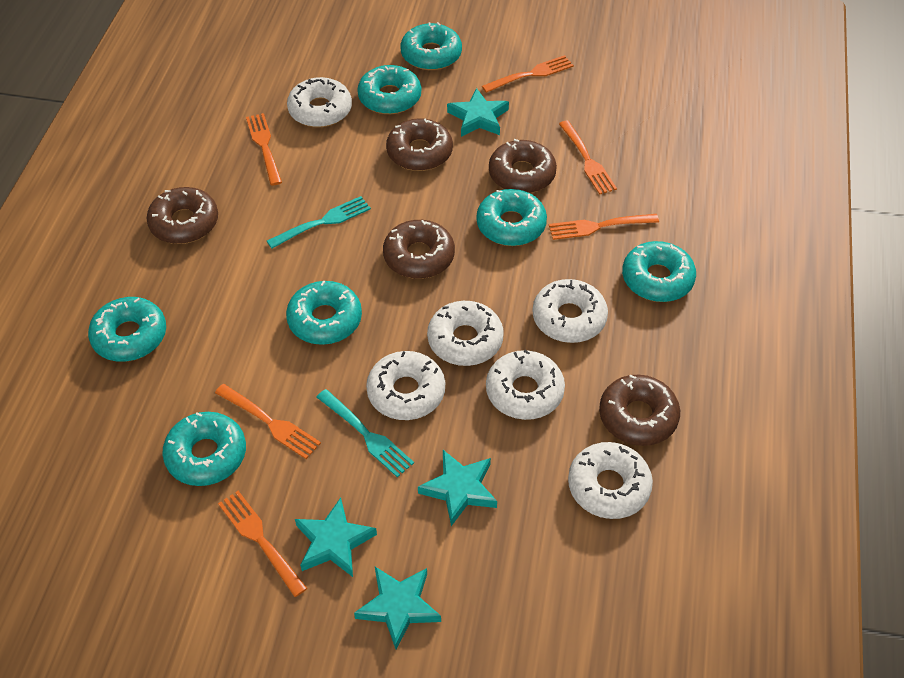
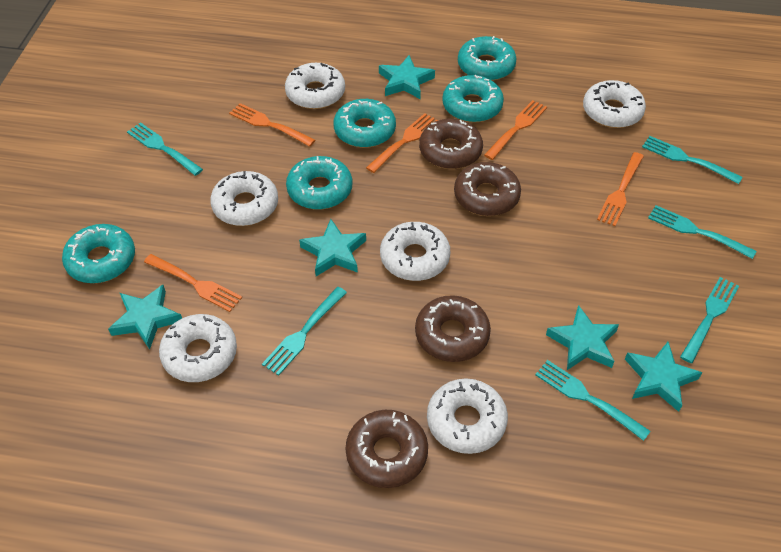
brown donut: 5 -> 4
orange fork: 6 -> 5
turquoise donut: 7 -> 5
turquoise fork: 2 -> 6
turquoise star: 4 -> 5

